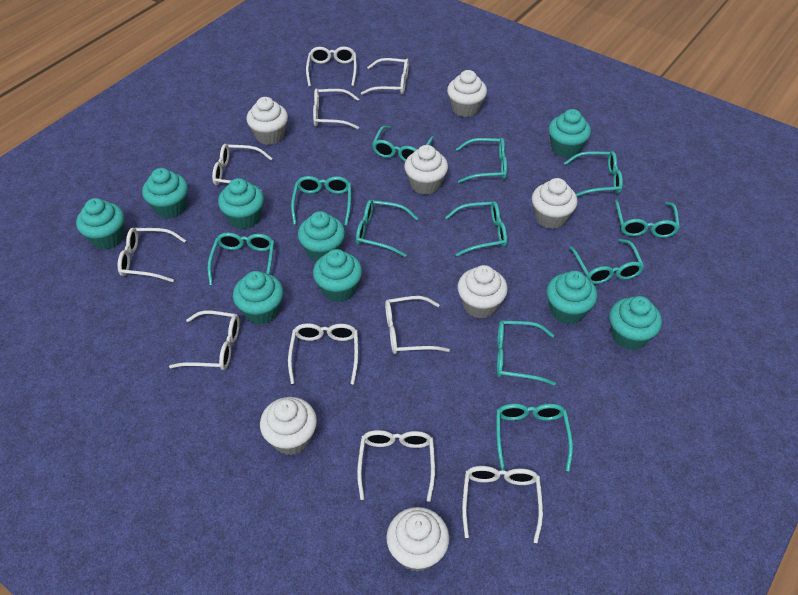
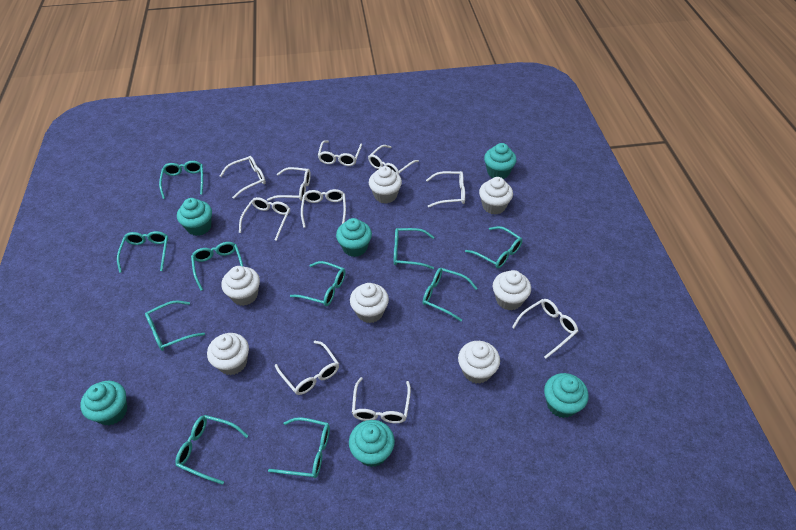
turquoise cupcake: 9 -> 6
turquoise glasses: 11 -> 10

